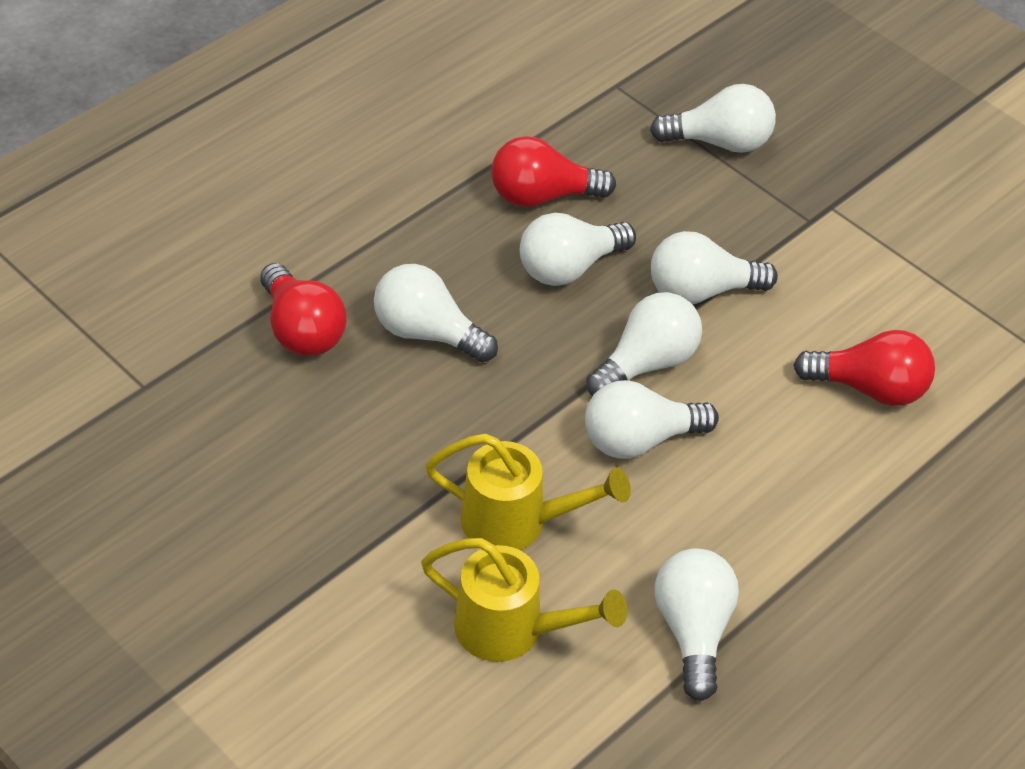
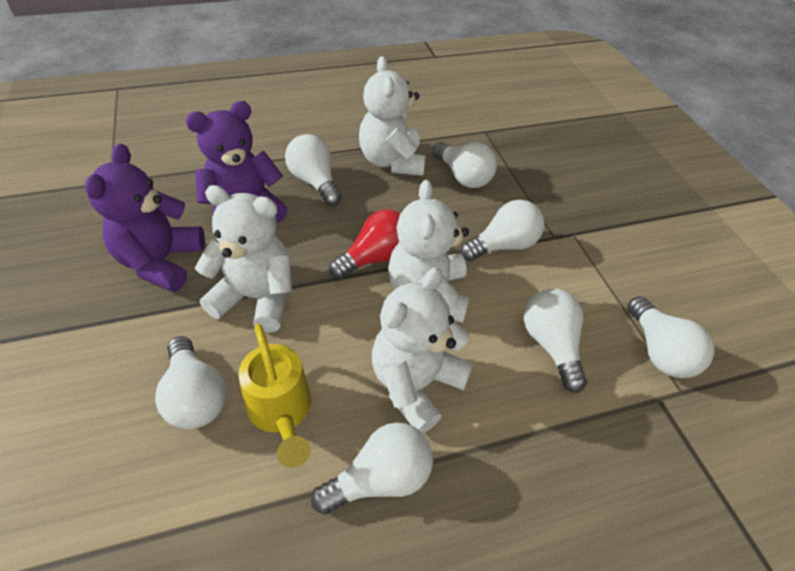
purple teddy bear: 0 -> 2
red light bulb: 3 -> 1
white teddy bear: 0 -> 4
yellow watering can: 2 -> 1

